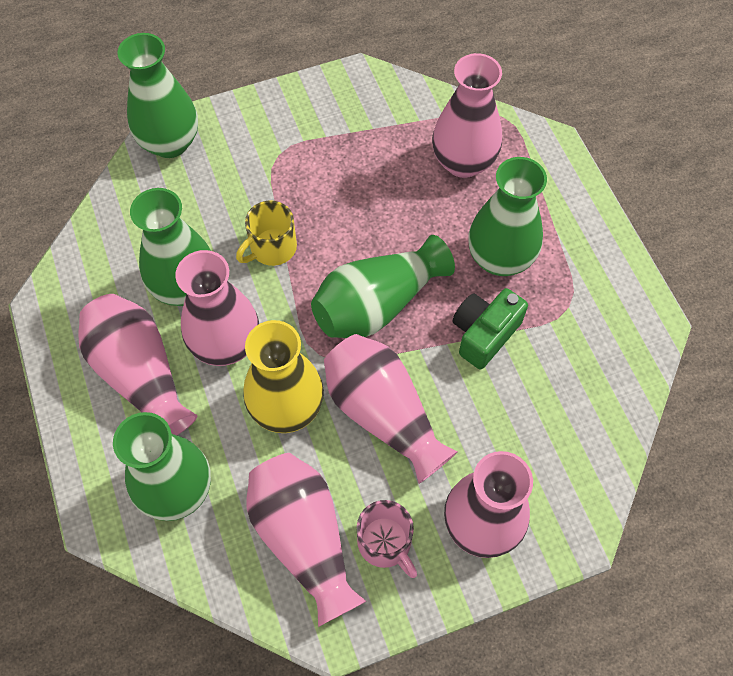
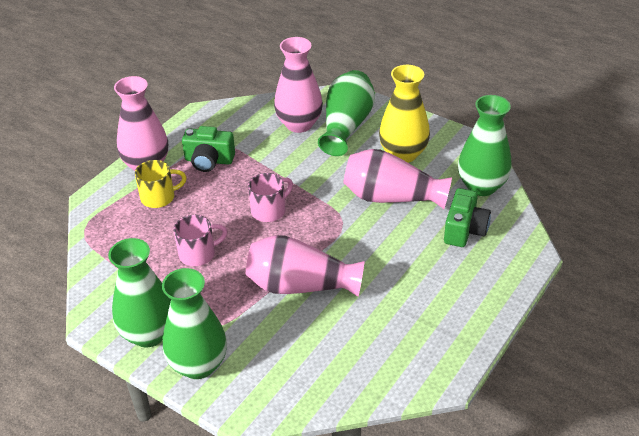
green camera: 1 -> 2
green vase: 5 -> 4
pink mug: 1 -> 2
pink vase: 6 -> 4

